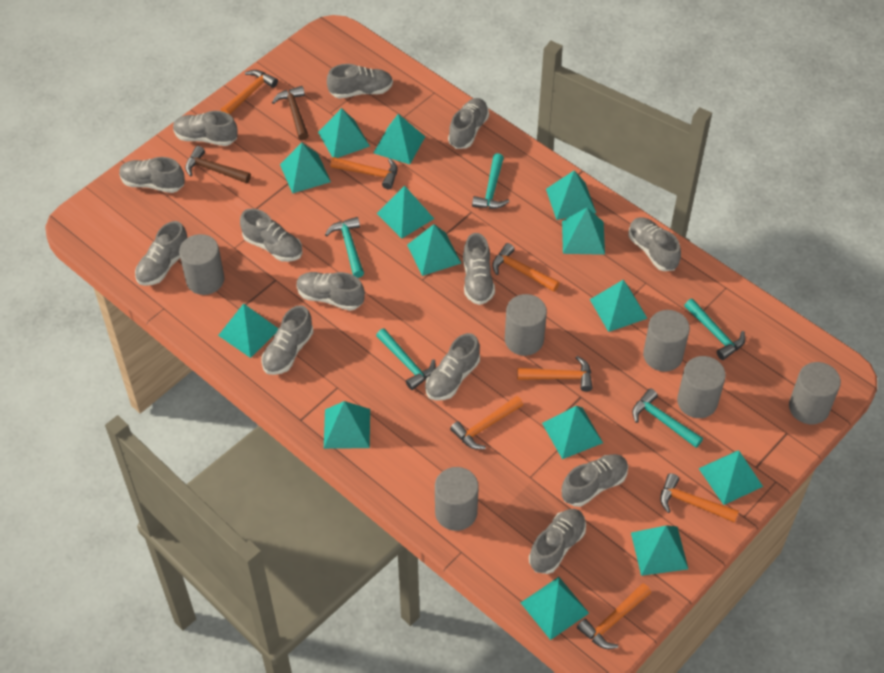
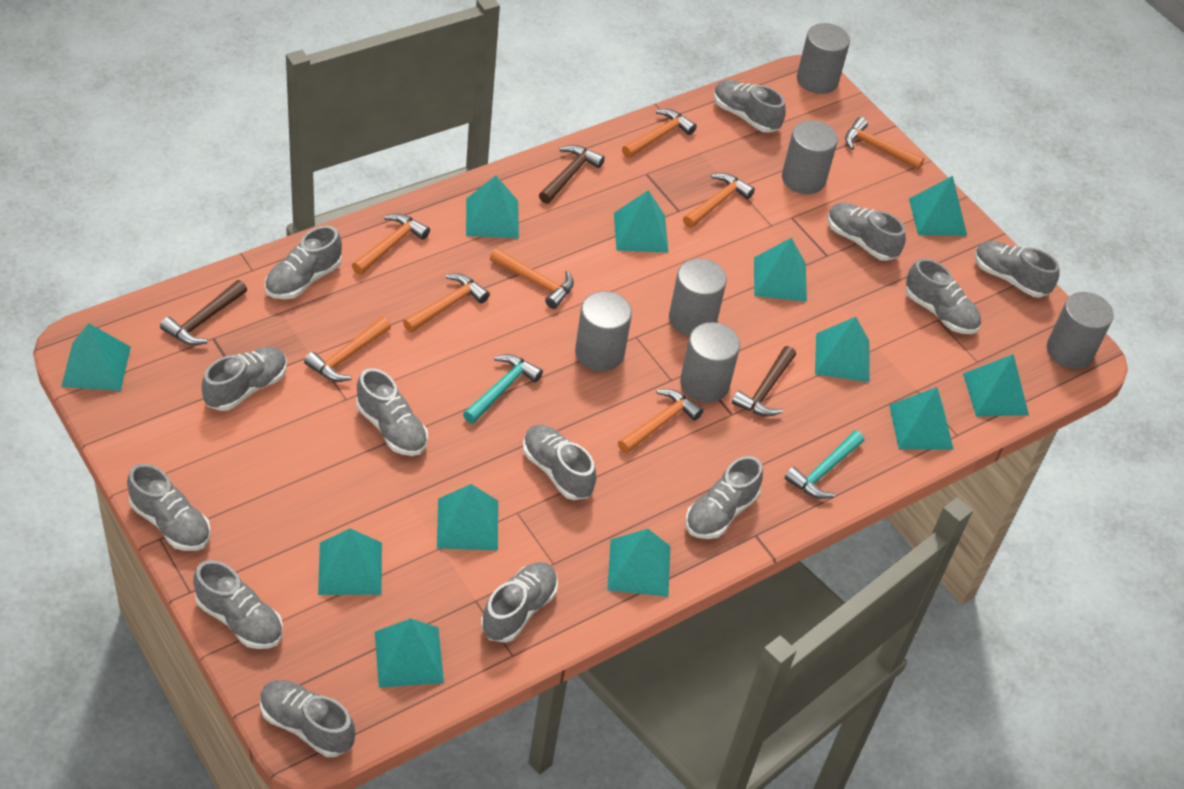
brown hammer: 2 -> 3
orange hammer: 7 -> 8
turquoise hammer: 5 -> 2
turquoise pyramid: 14 -> 12

